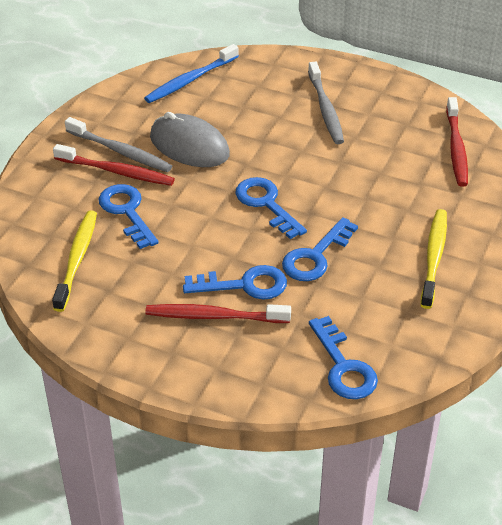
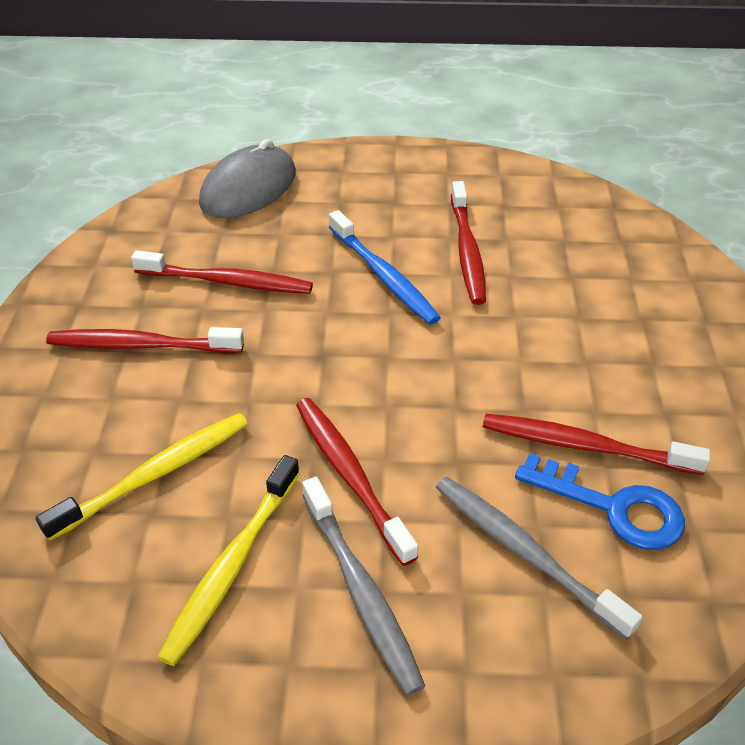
blue key: 5 -> 1
red toothbrush: 3 -> 5

